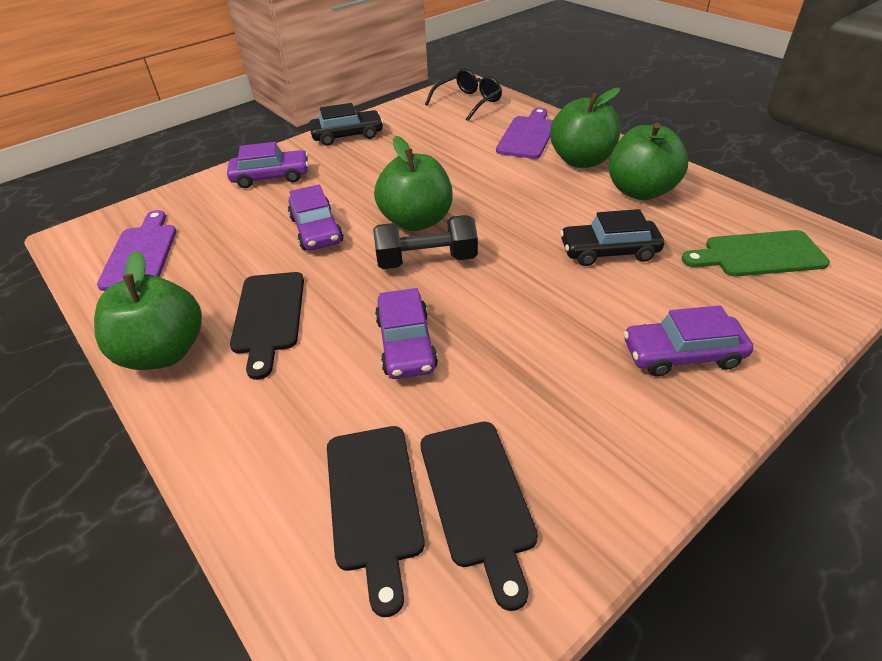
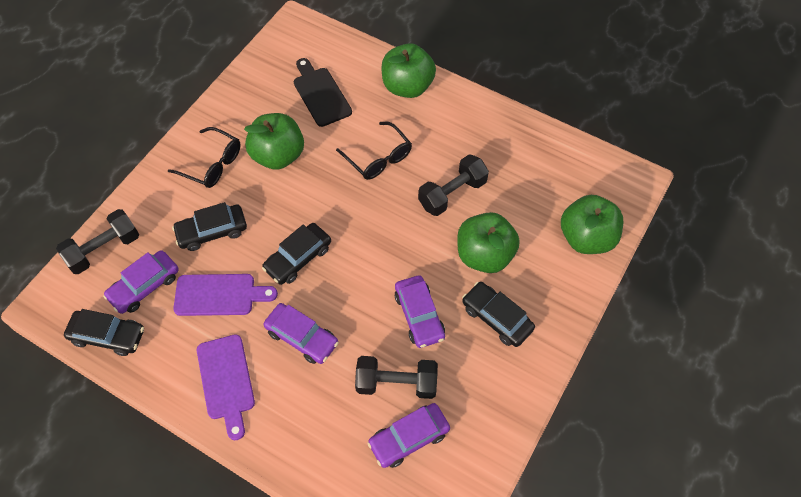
black car: 2 -> 4
black cutting board: 3 -> 1
black dumbbell: 1 -> 3
black glasses: 1 -> 2
green cutting board: 1 -> 0

